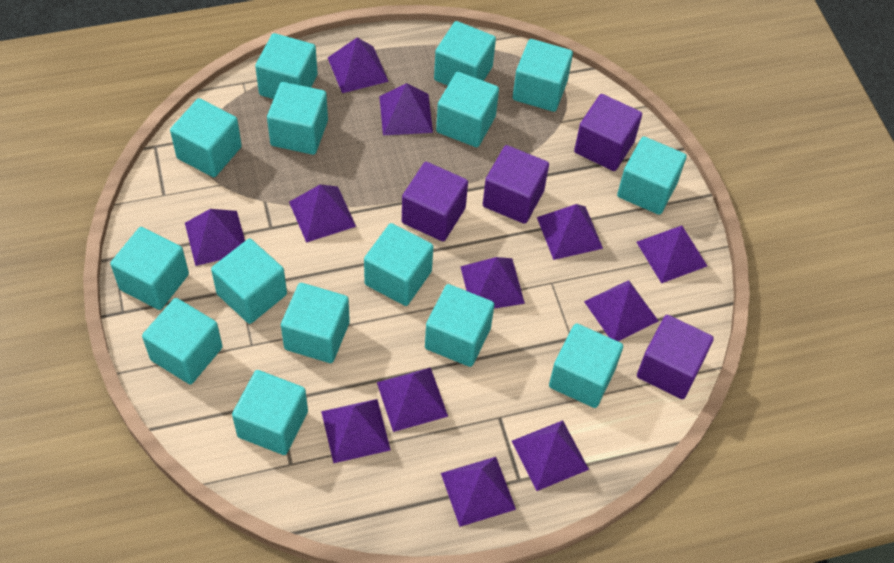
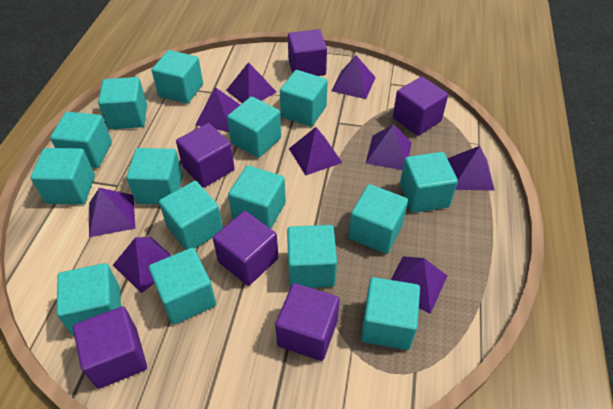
purple cube: 4 -> 6
purple pyramid: 12 -> 9

